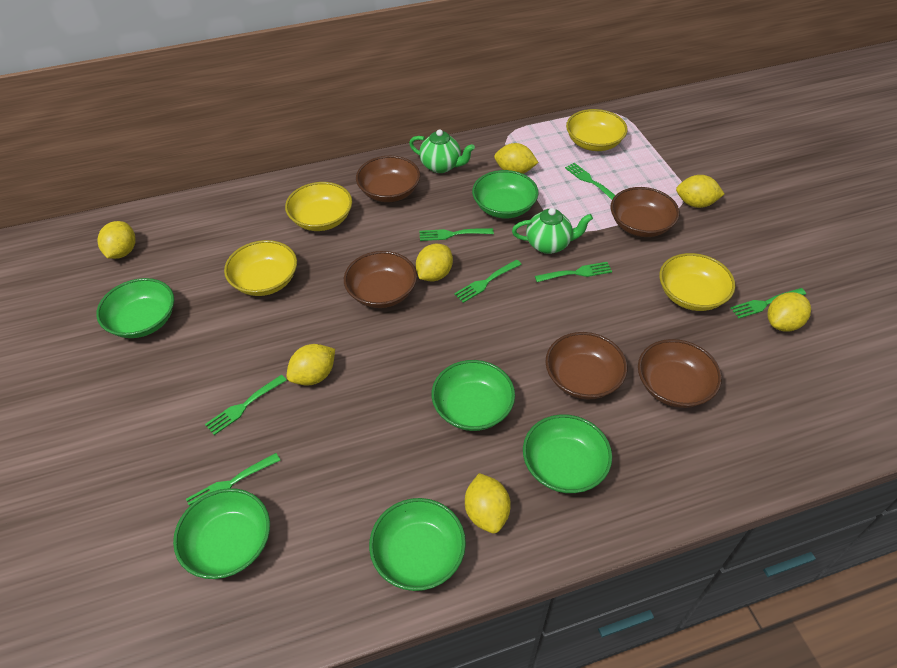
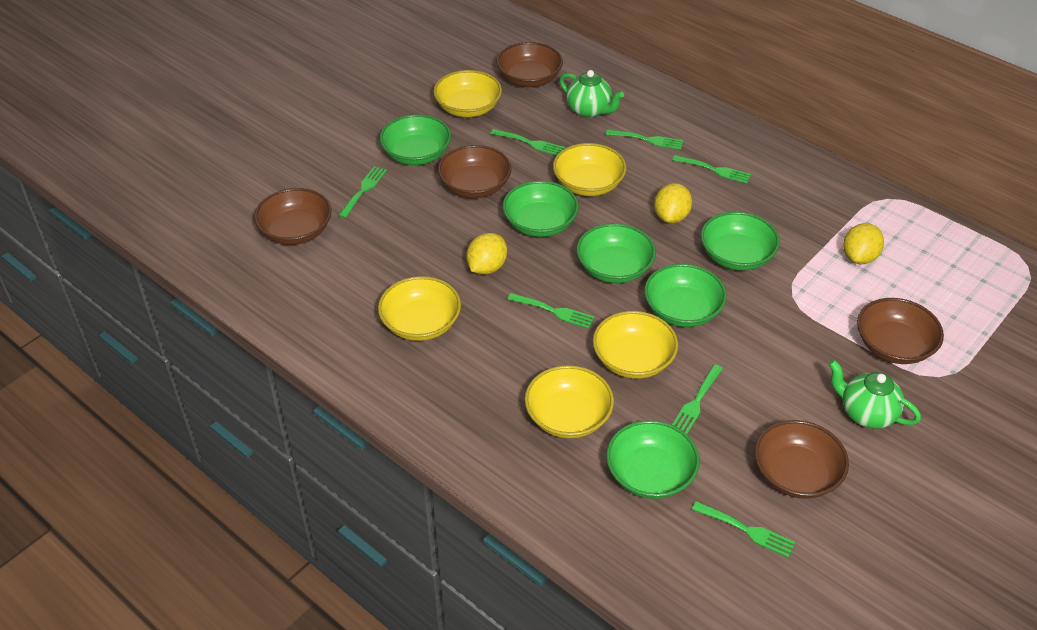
yellow bowl: 4 -> 5
yellow lemon: 7 -> 3

